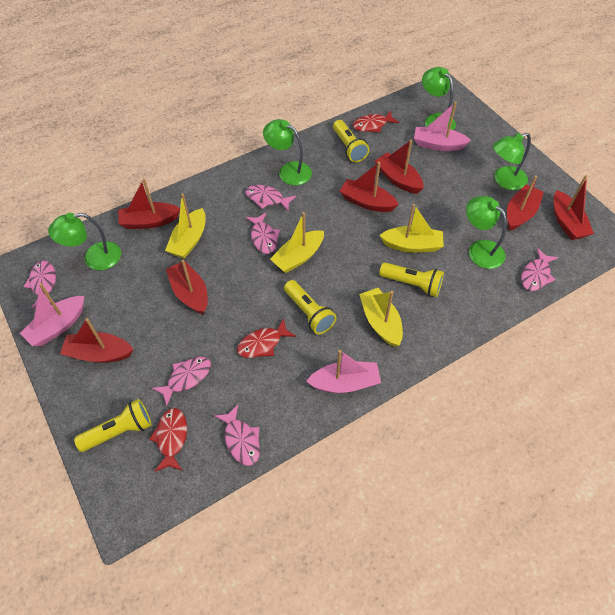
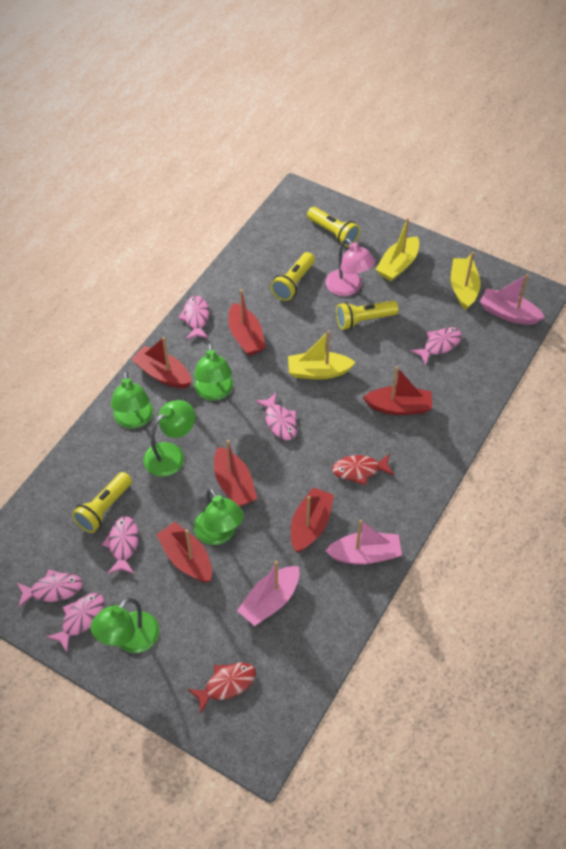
pink lamp: 0 -> 1
red boat: 7 -> 6
red fish: 3 -> 2
yellow boat: 4 -> 3

